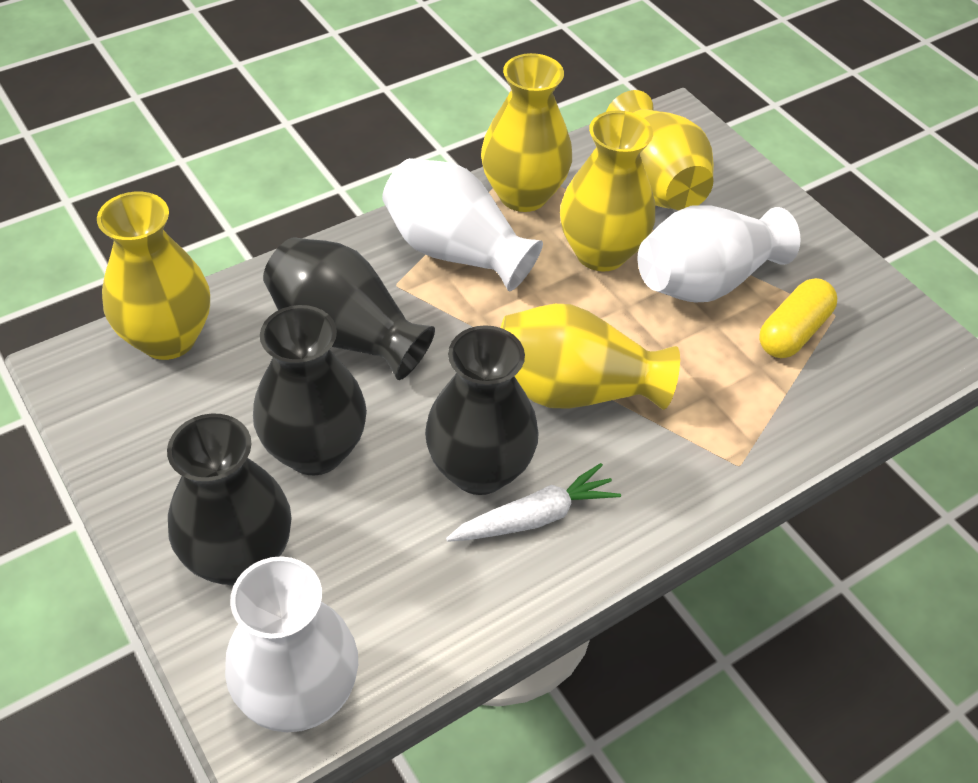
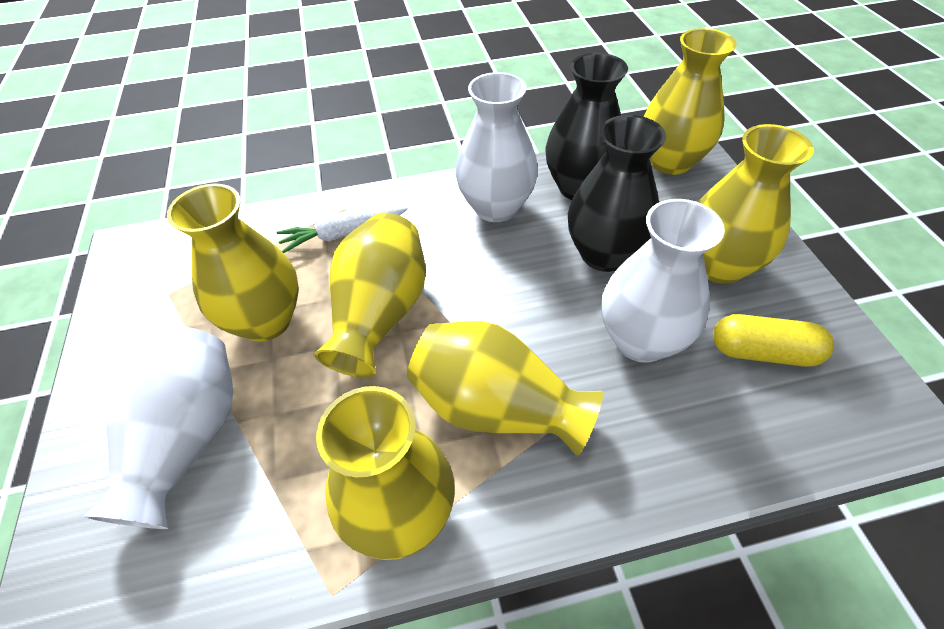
black vase: 4 -> 2
yellow vase: 5 -> 6

